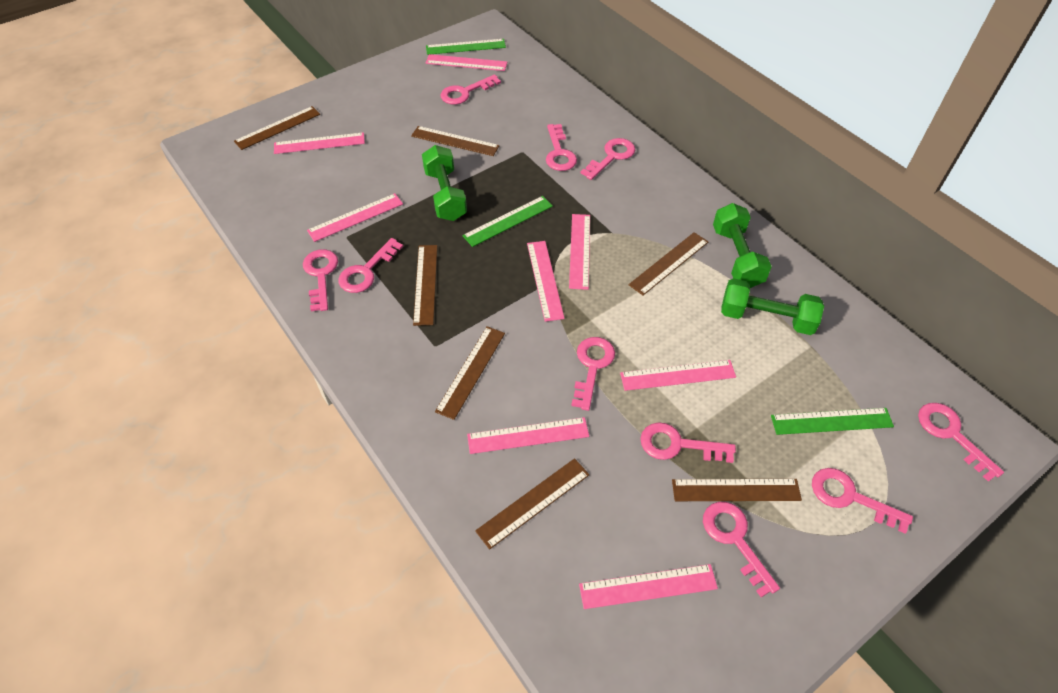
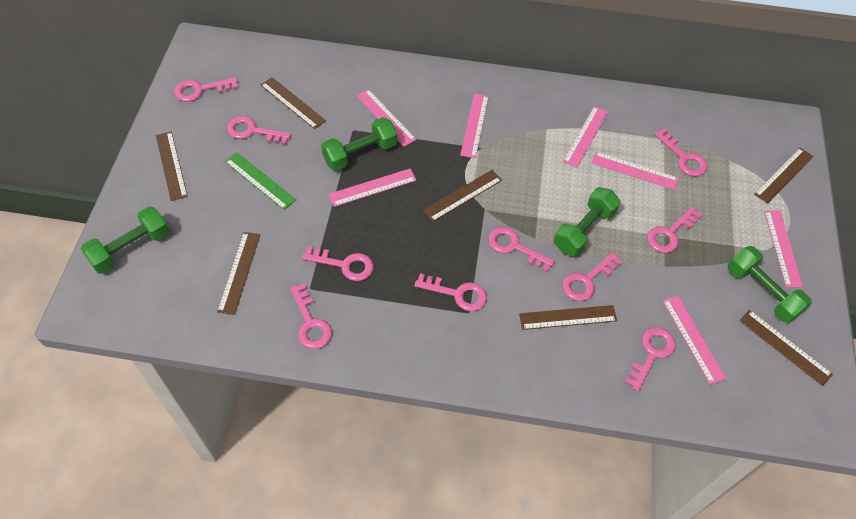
green dumbbell: 3 -> 4
green ruler: 3 -> 1
pink ruler: 8 -> 7

